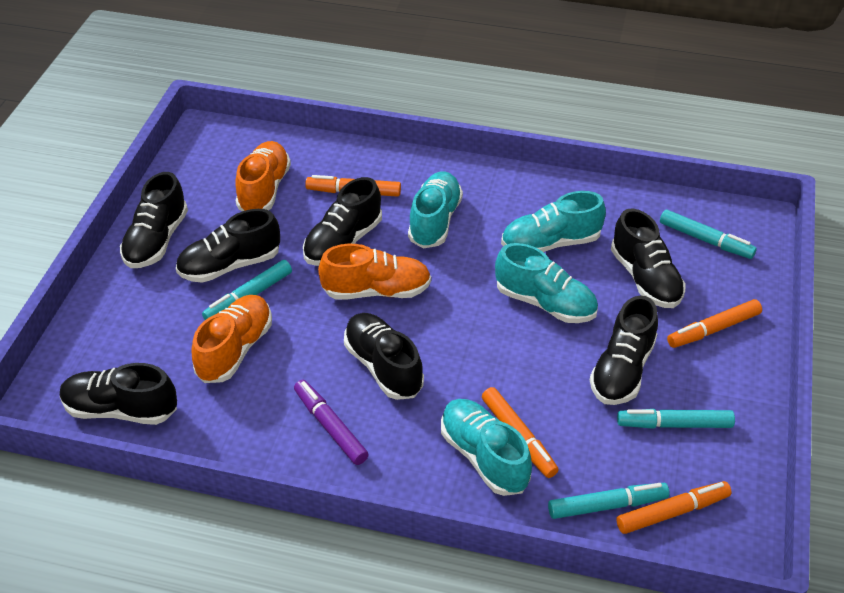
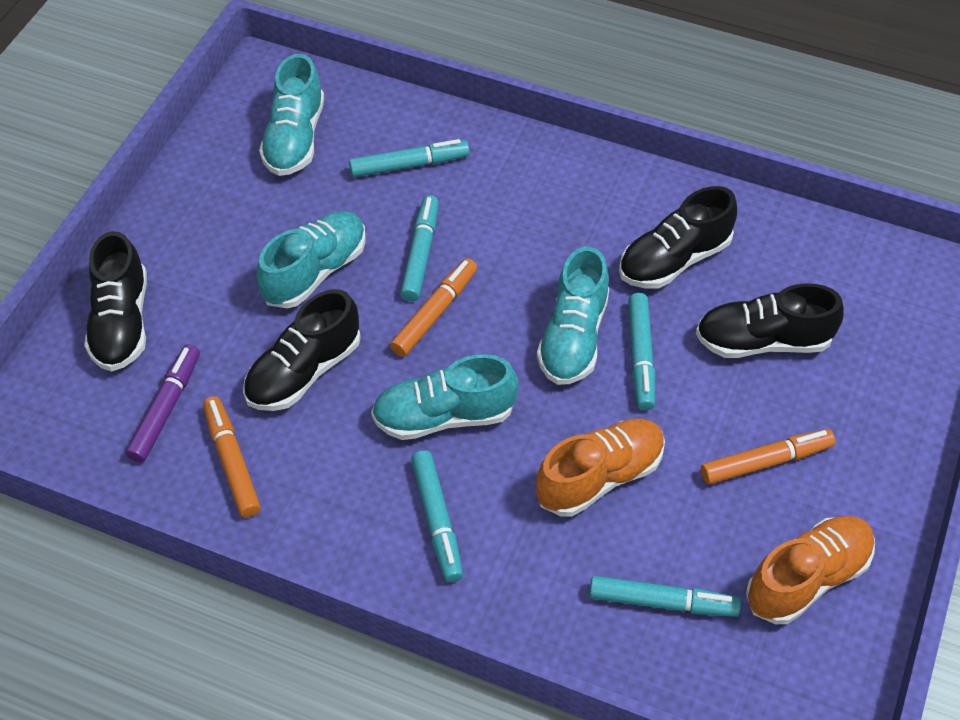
black shoe: 7 -> 4
orange marker: 4 -> 3
orange shoe: 3 -> 2
turquoise marker: 4 -> 5

